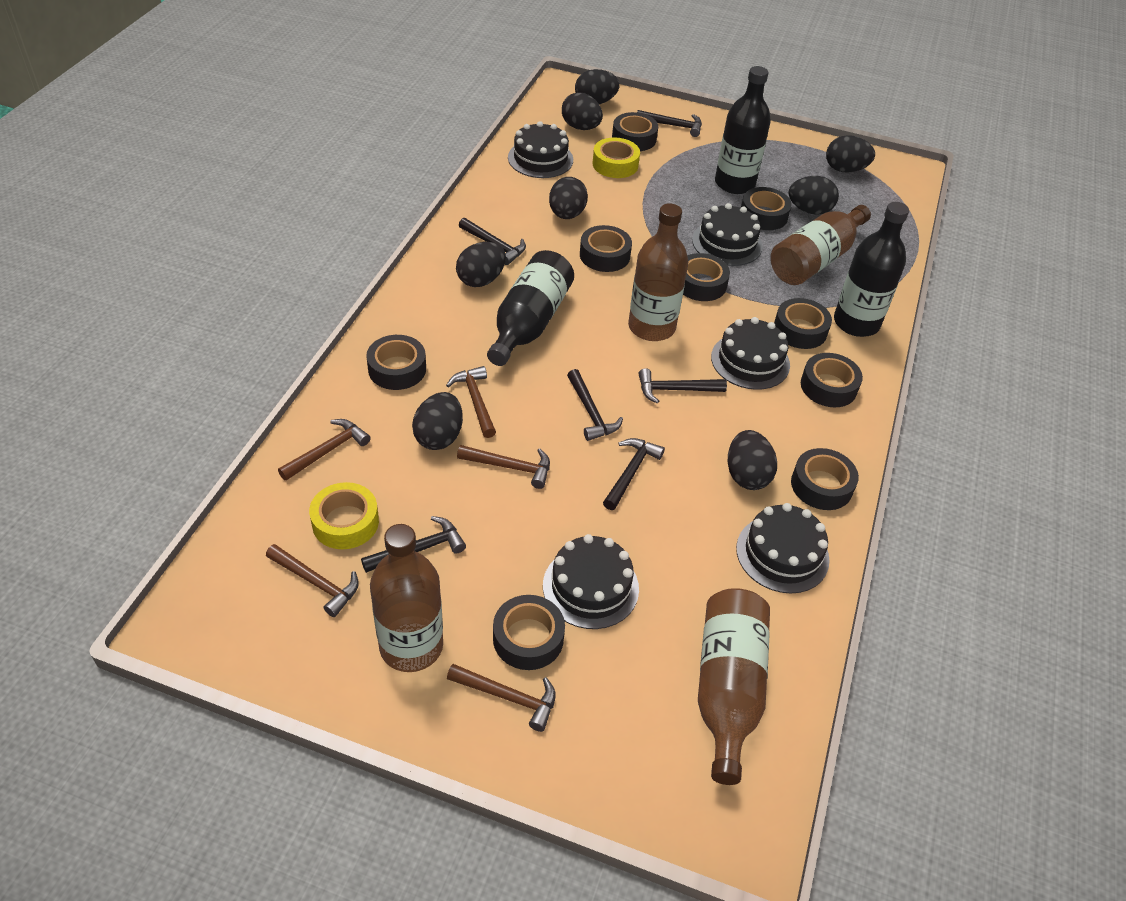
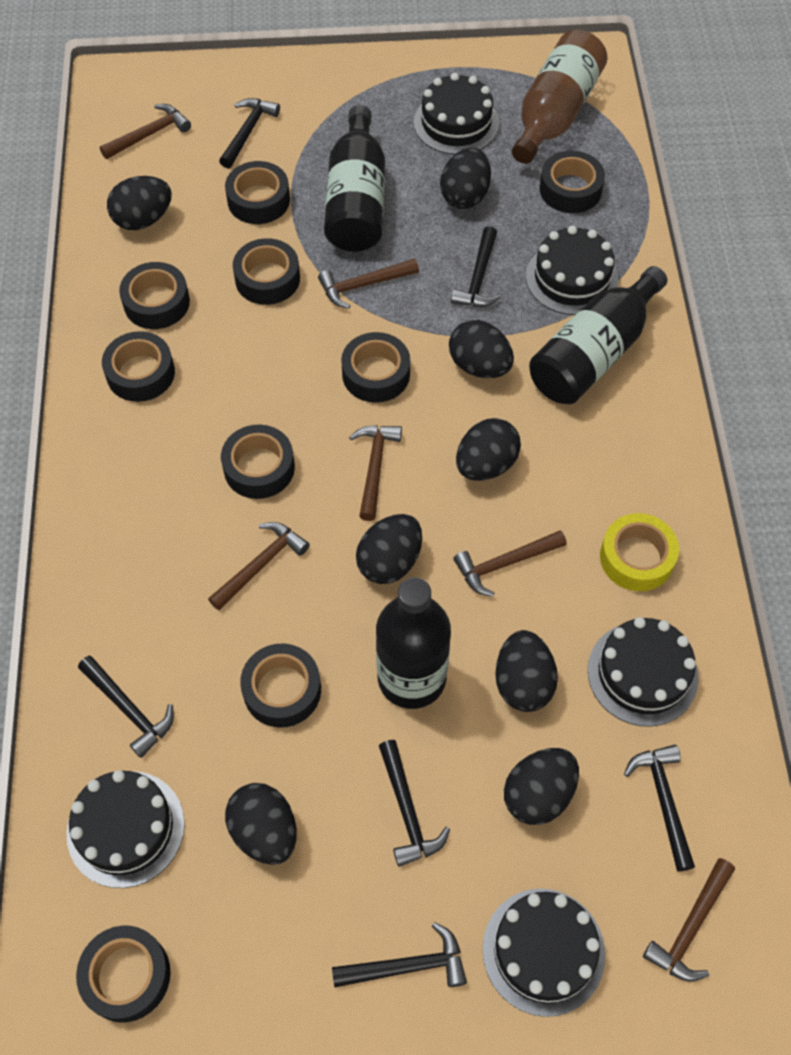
brown bottle: 4 -> 1
brown hammer: 5 -> 6
yellow tape: 2 -> 1

